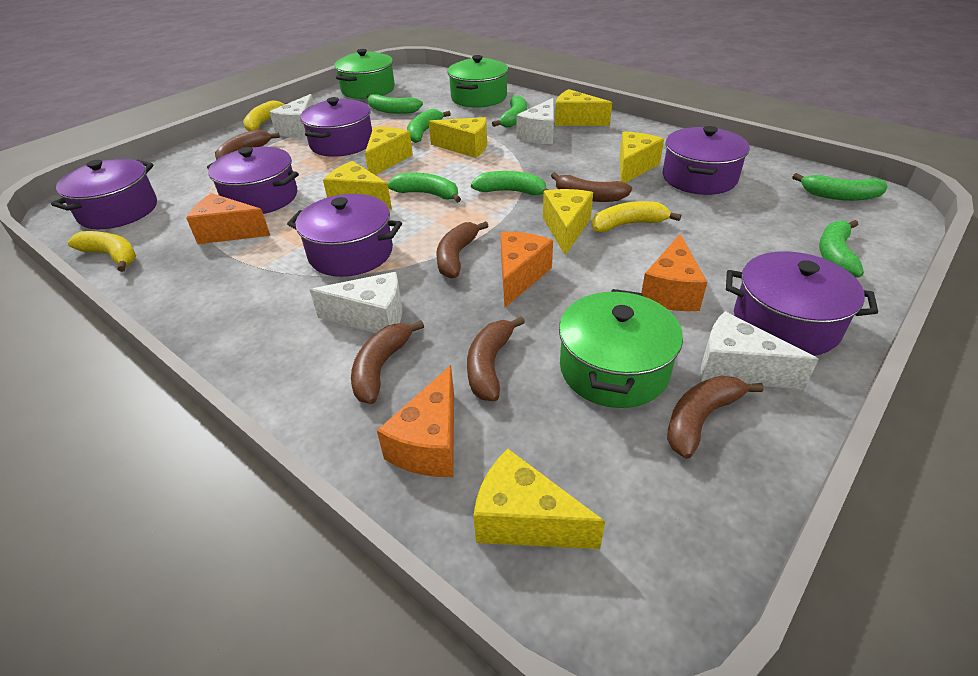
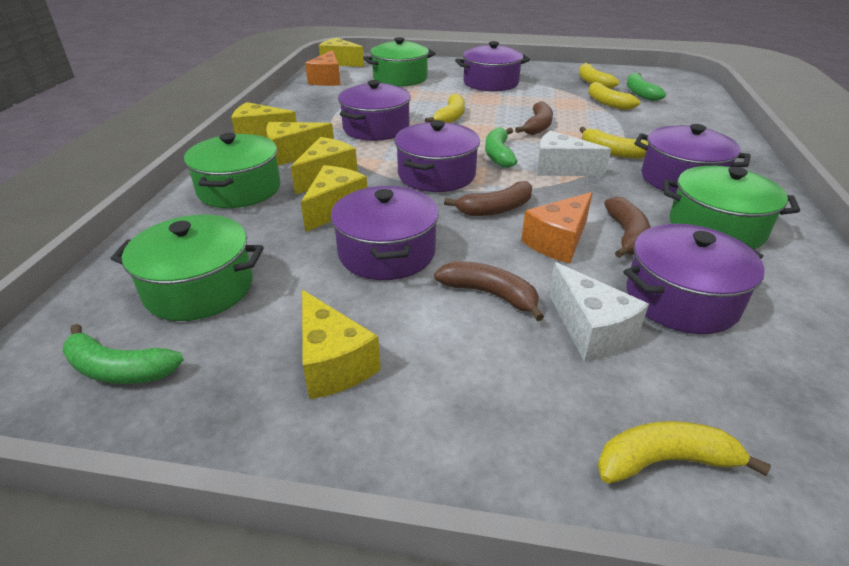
brown banana: 6 -> 4
green banana: 7 -> 3
green pot: 3 -> 4
orange cheese: 4 -> 2
white cheese: 4 -> 2
yellow banana: 3 -> 5
yellow cheese: 7 -> 6

